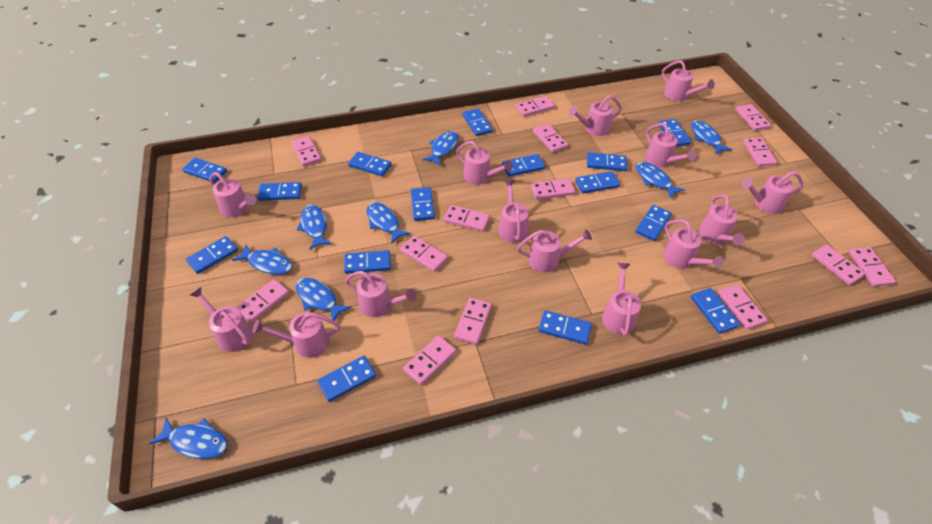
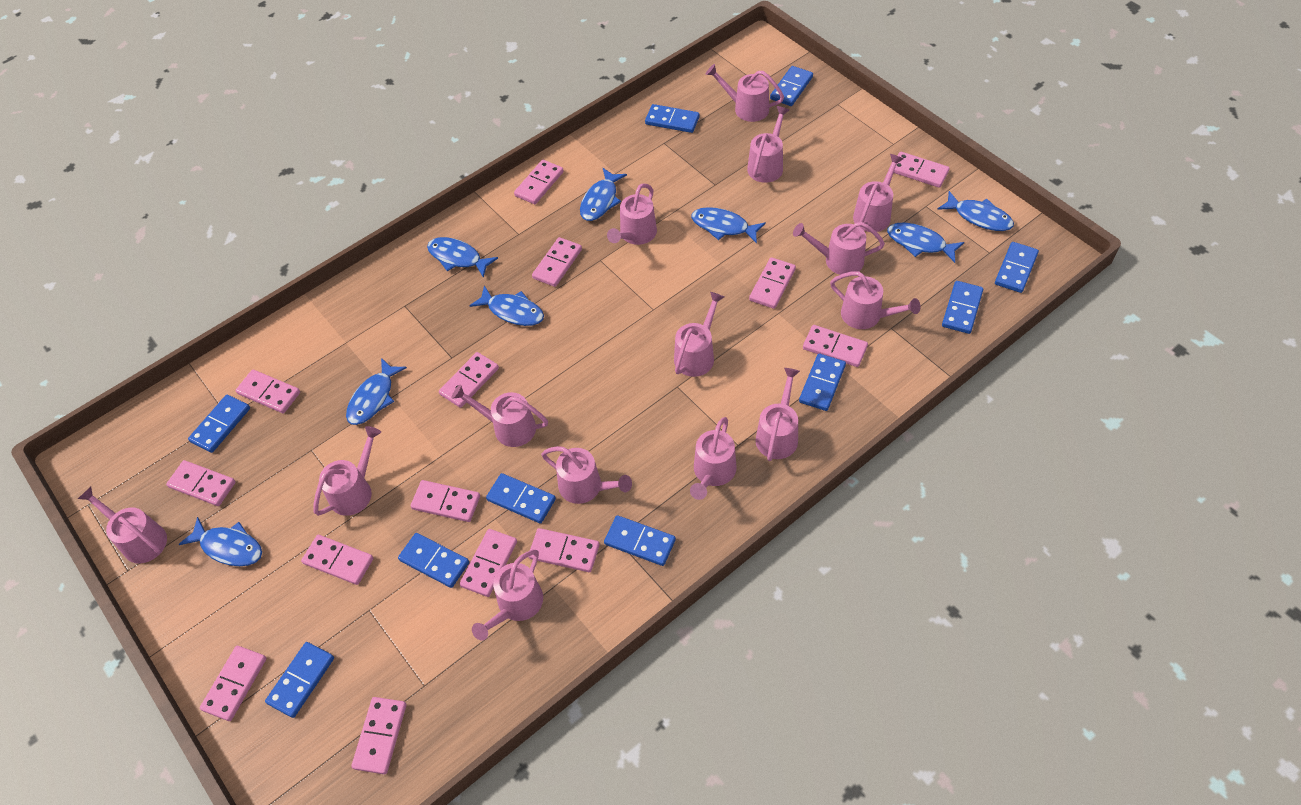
blue domino: 15 -> 10

